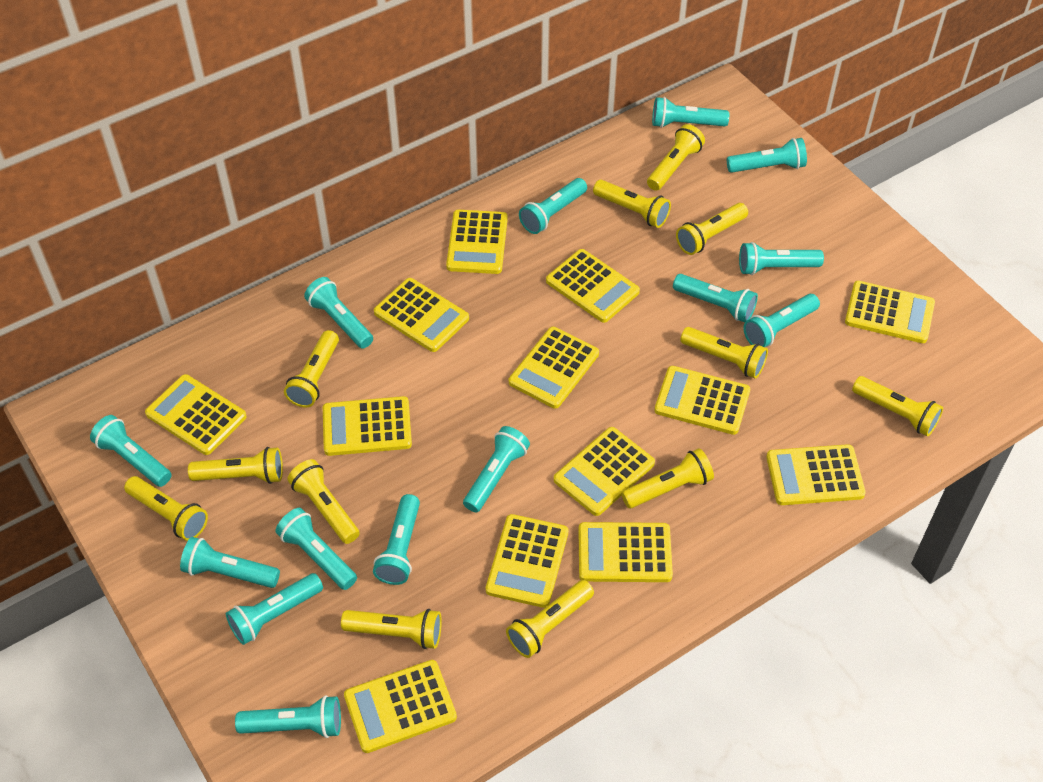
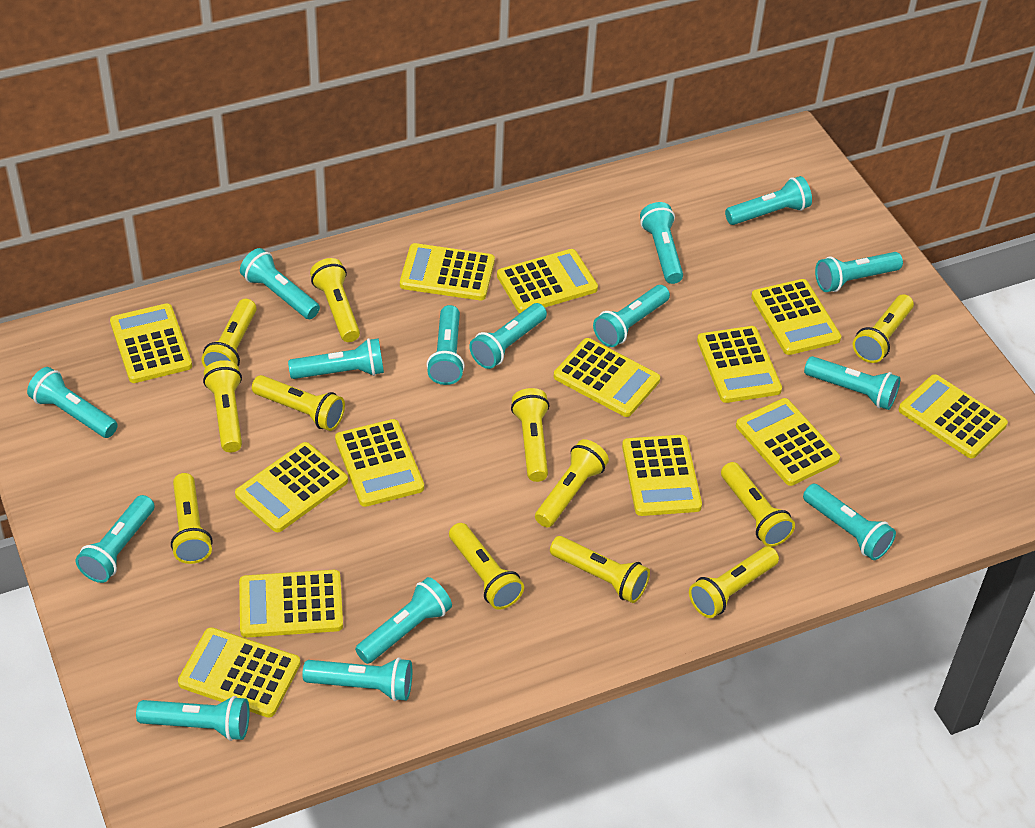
turquoise flashlight: 14 -> 15

